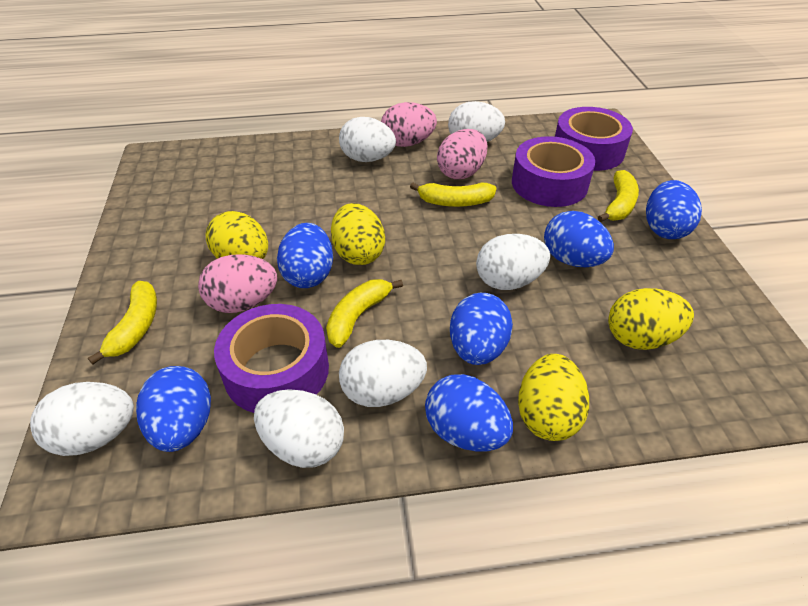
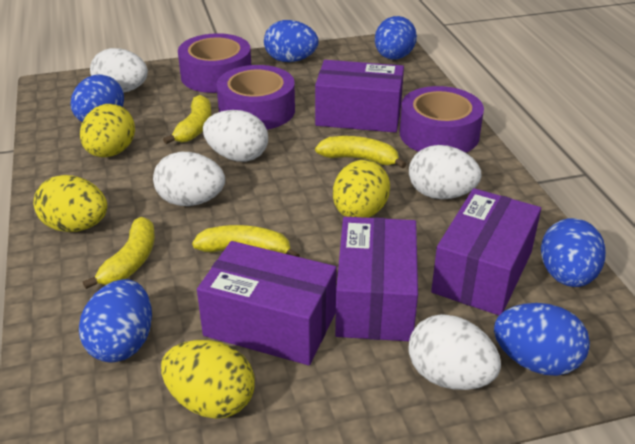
pink egg: 3 -> 0
purple box: 0 -> 4
white egg: 6 -> 5

